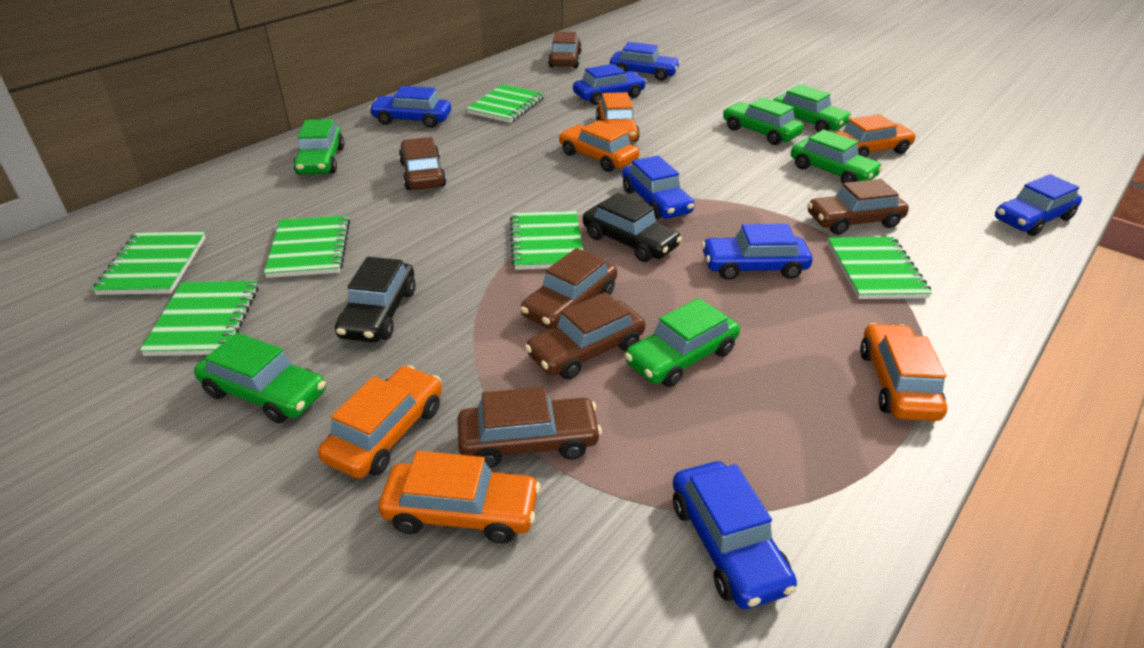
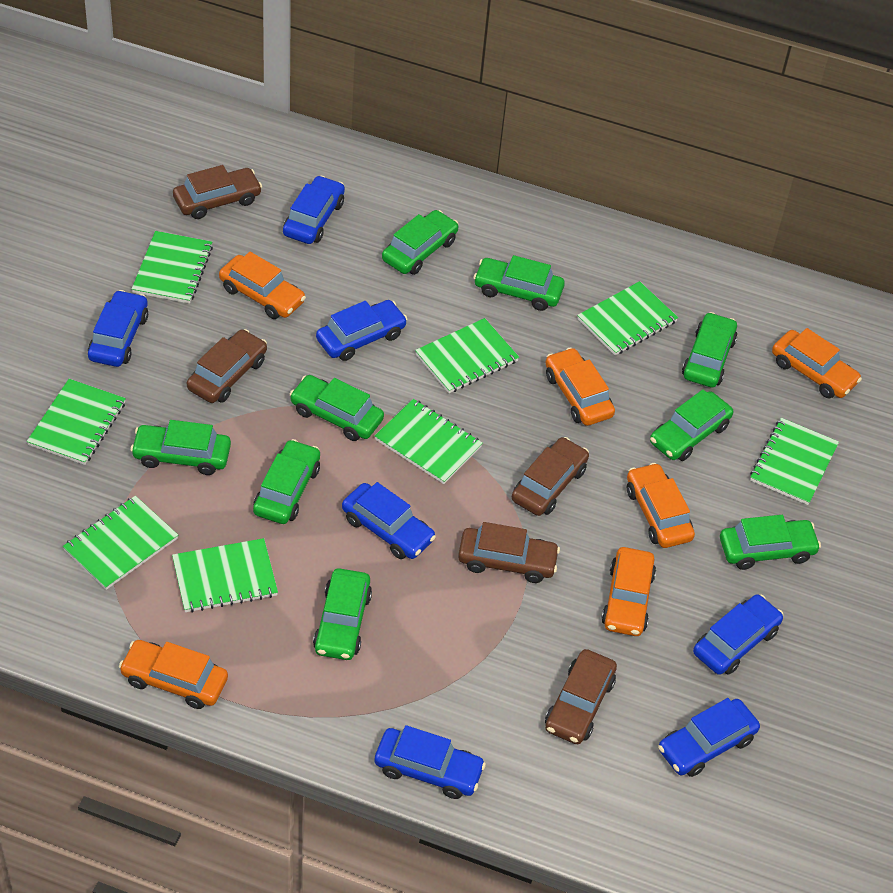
black car: 2 -> 0
brown car: 6 -> 5
green car: 6 -> 9
green notebook: 6 -> 8

